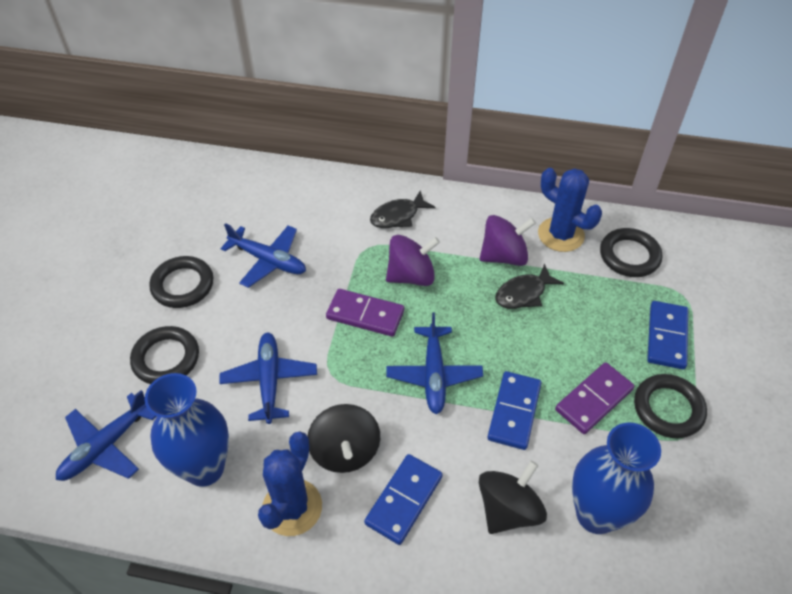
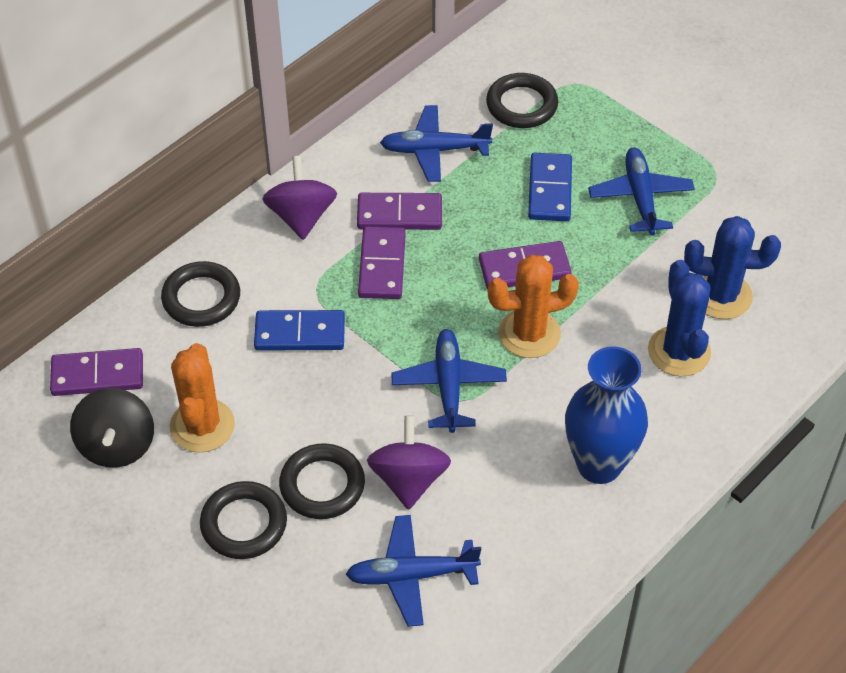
black fish: 2 -> 0
black spinning top: 2 -> 1
blue domino: 3 -> 2
blue vase: 2 -> 1
orange cactus: 0 -> 2
purple domino: 2 -> 4

